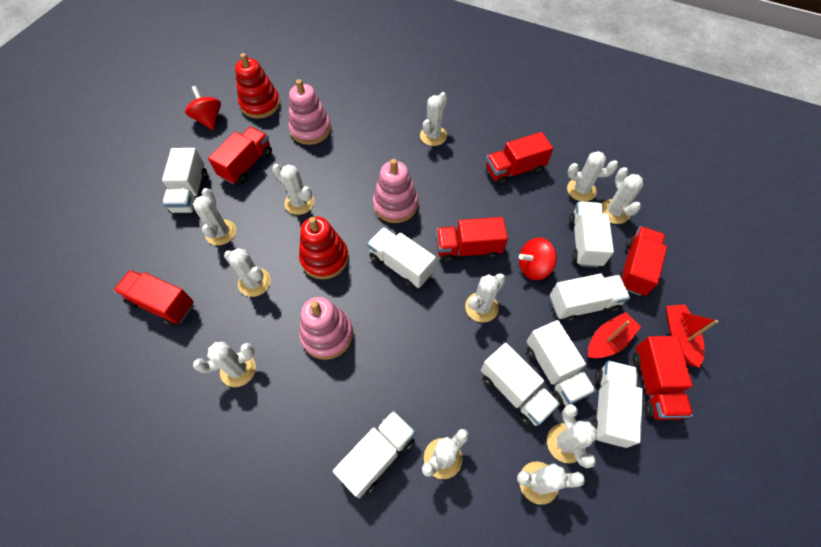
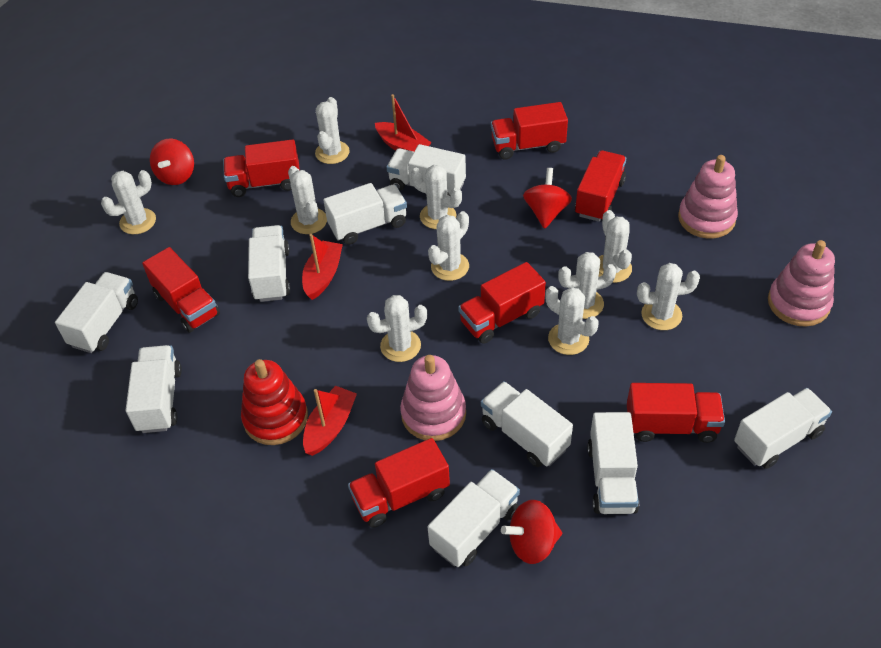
red boat: 2 -> 3
red spinning top: 2 -> 3
red stacking toy: 2 -> 1
red truck: 6 -> 7
white cactus: 11 -> 10
white truck: 8 -> 9

